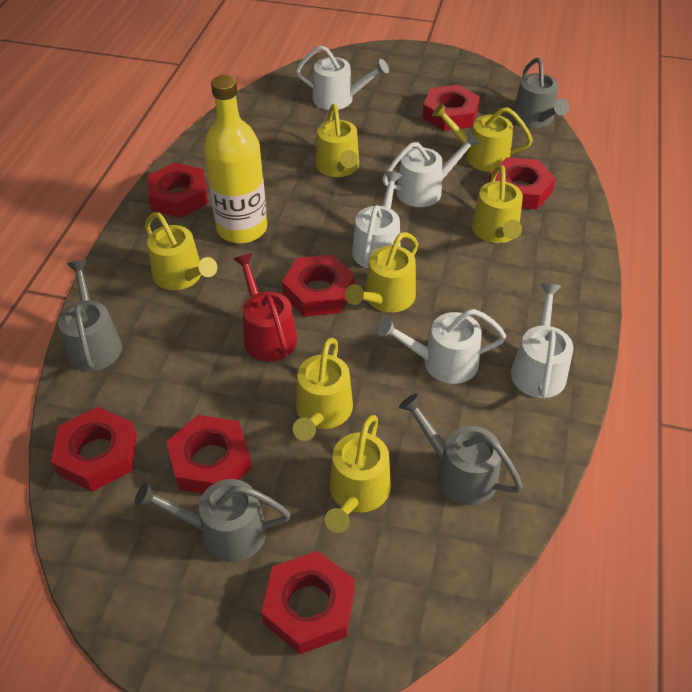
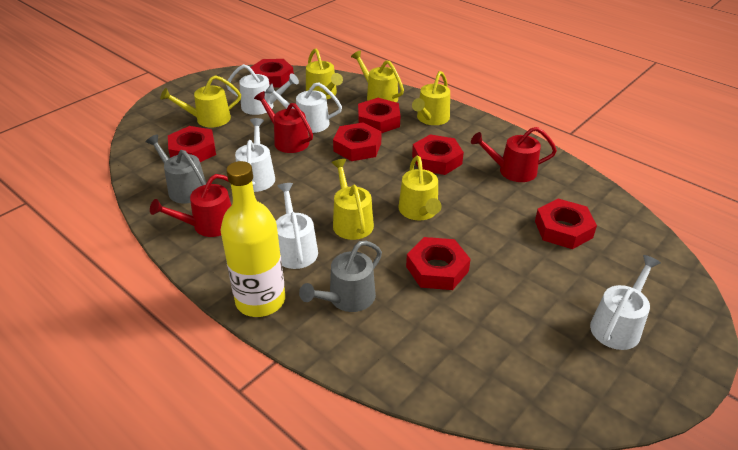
grey watering can: 4 -> 2
red watering can: 1 -> 3
yellow watering can: 7 -> 6

